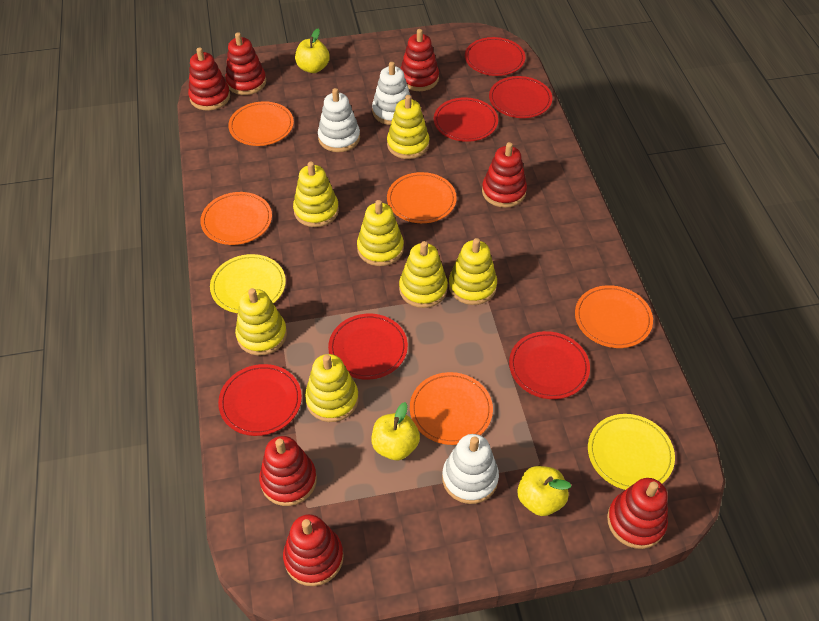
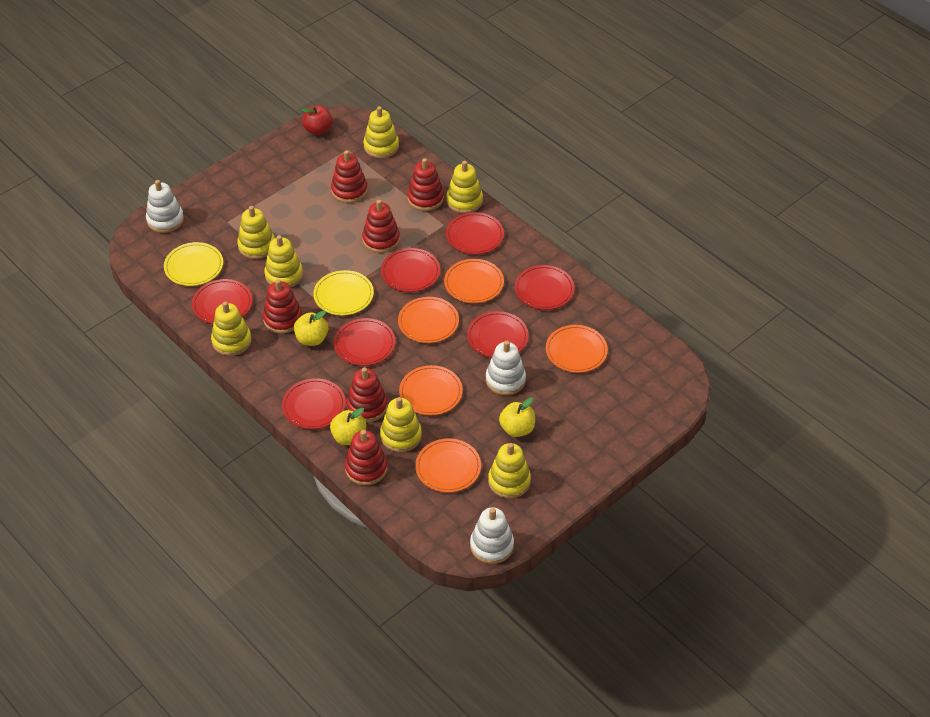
red apple: 0 -> 1
red plate: 6 -> 7
red stacking toy: 7 -> 6

